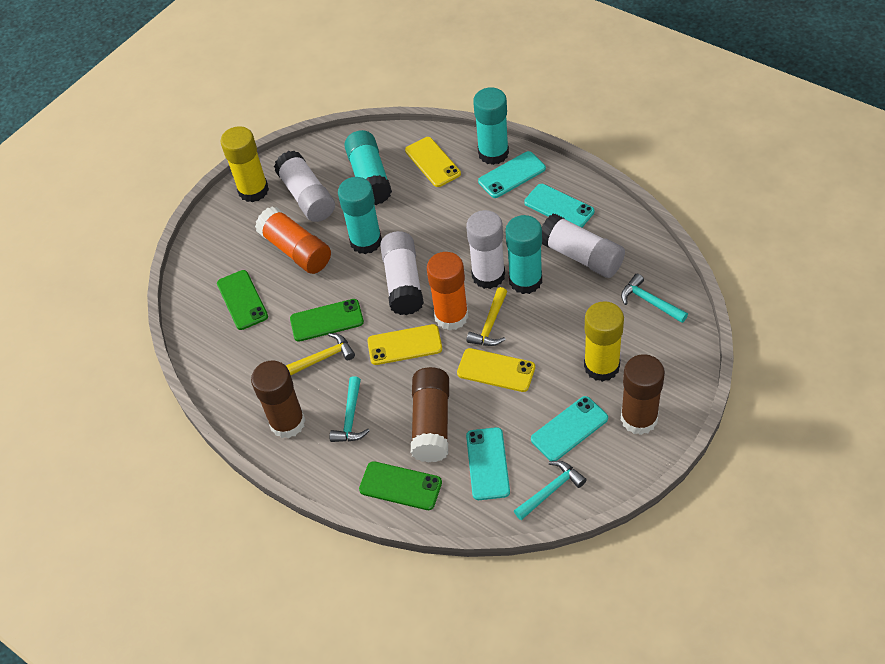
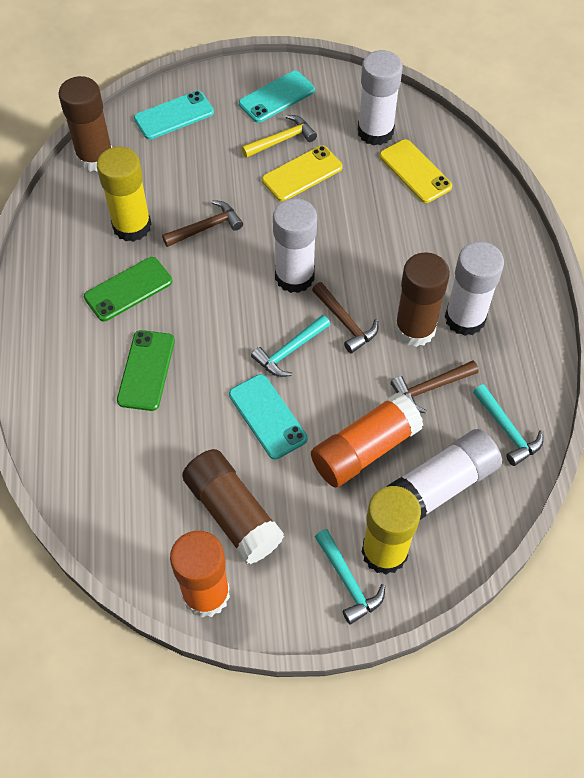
brown hammer: 0 -> 3
green phone: 3 -> 2
turquoise glue stick: 4 -> 0
turquoise phone: 4 -> 3
yellow hammer: 2 -> 1
yellow phone: 3 -> 2

